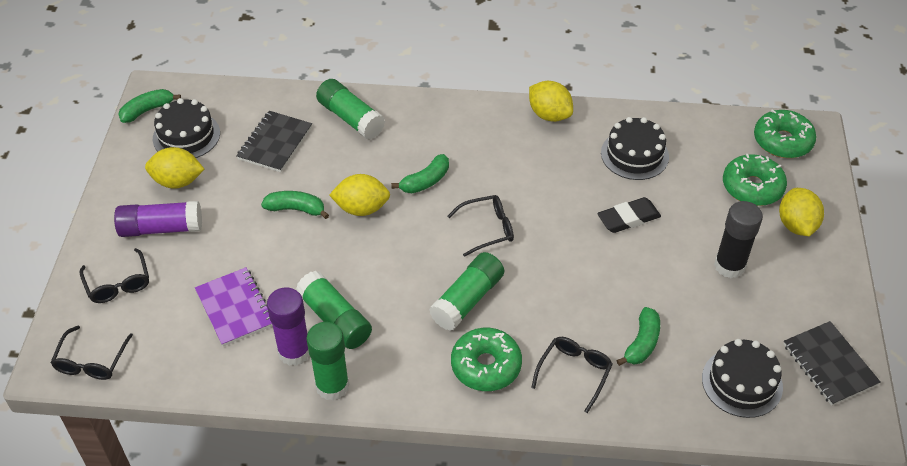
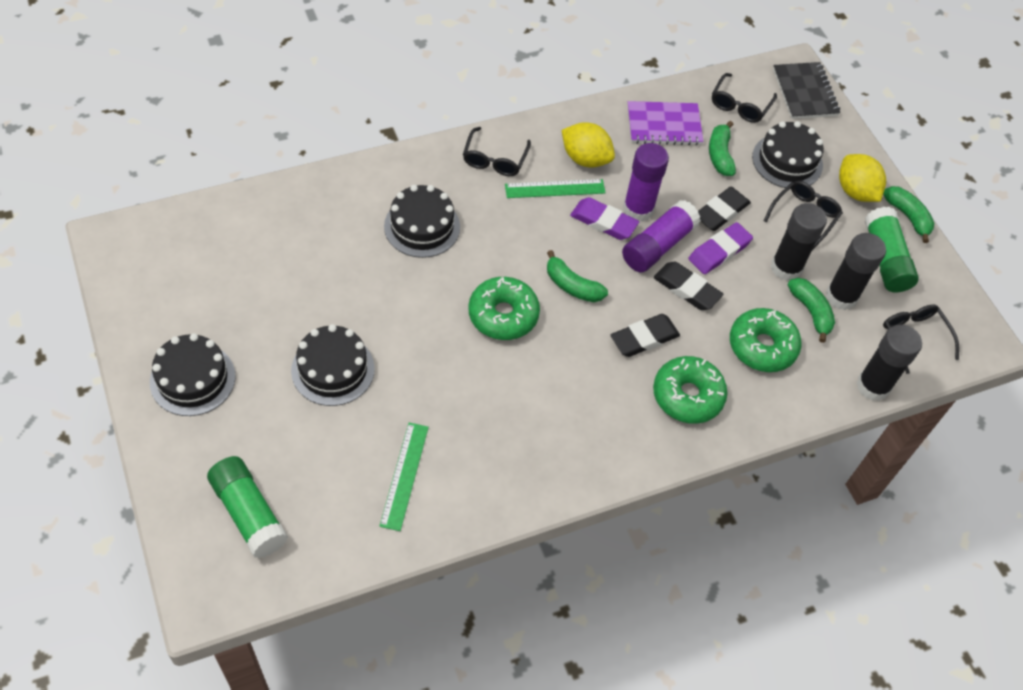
black cake: 3 -> 4
black eraser: 1 -> 3
black glue stick: 1 -> 3
black notebook: 2 -> 1
green glue stick: 4 -> 2
green ruler: 0 -> 2
purple eraser: 0 -> 2
yellow lemon: 4 -> 2

